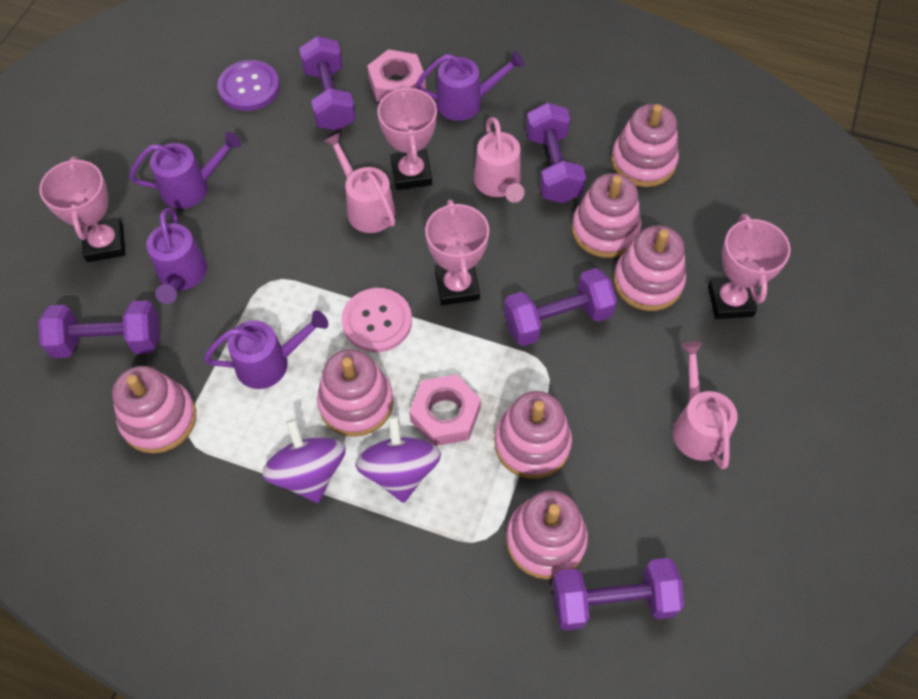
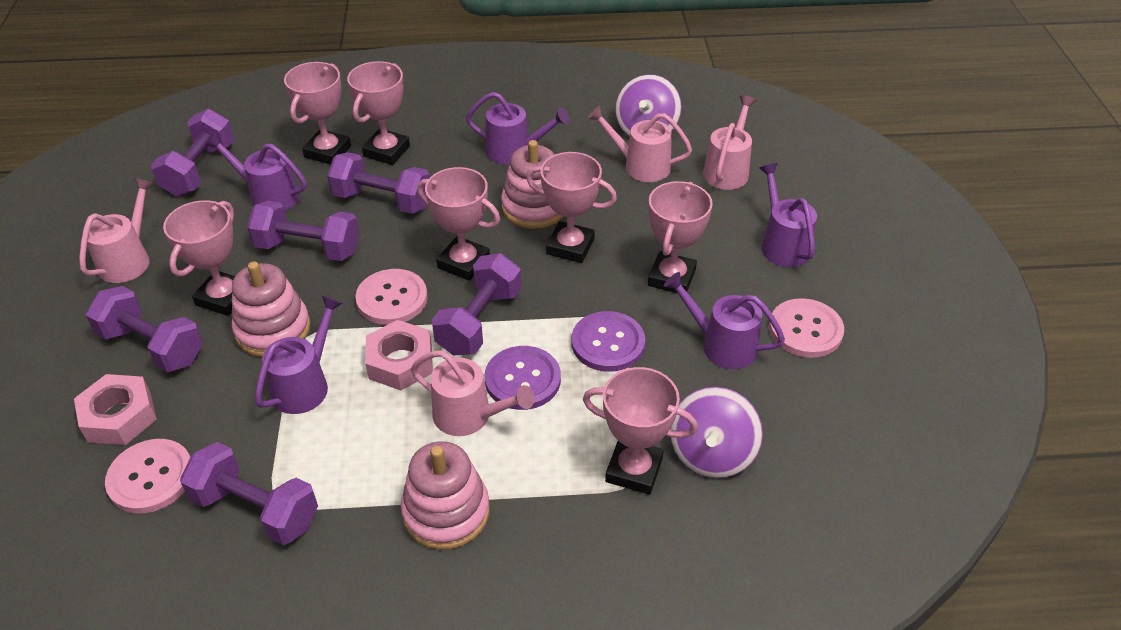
pink button: 1 -> 3
pink stacking toy: 7 -> 3
pink trophy: 4 -> 7
pink watering can: 3 -> 4
purple button: 1 -> 2
purple dumbbell: 5 -> 6
purple watering can: 4 -> 5

